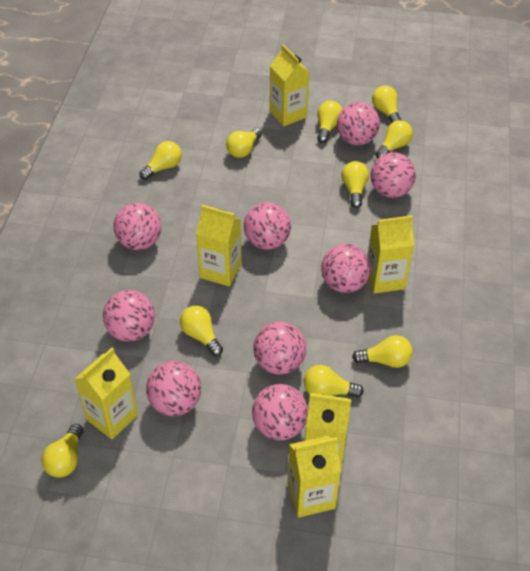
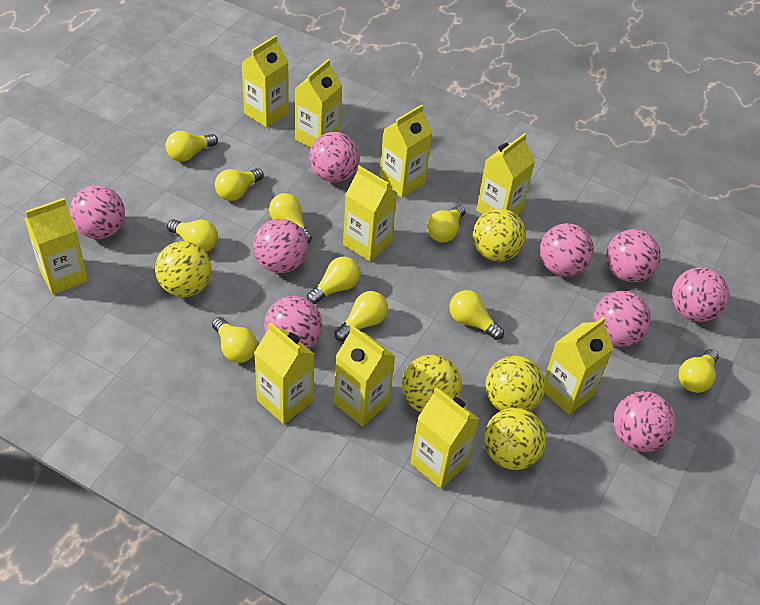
yellow ball: 0 -> 5
yellow carton: 6 -> 10

